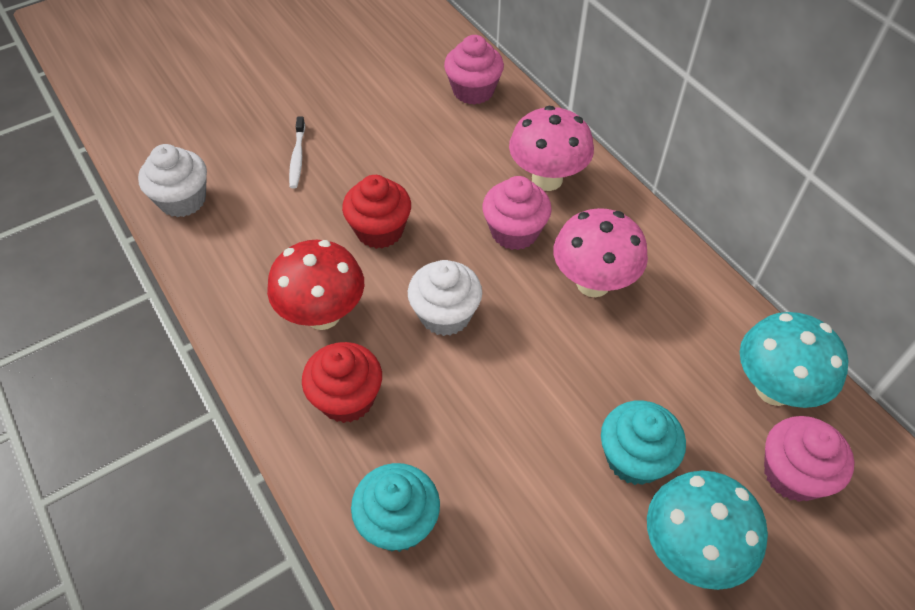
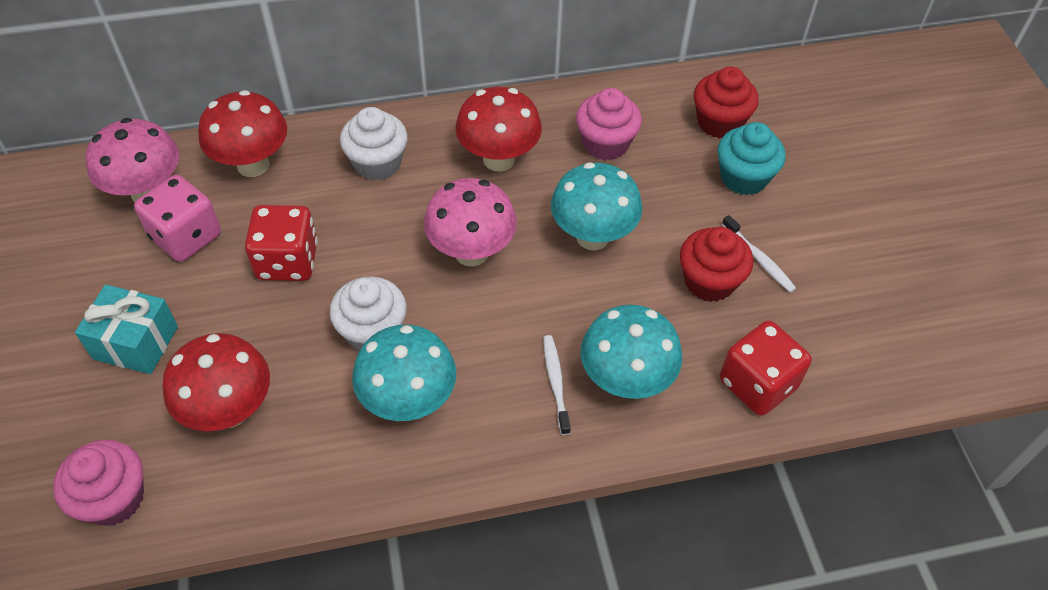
pink cupcake: 3 -> 2
pink dice: 0 -> 1
red dice: 0 -> 2
red mushroom: 1 -> 3
turquoise cupcake: 2 -> 1
turquoise gift: 0 -> 1
turquoise mushroom: 2 -> 3
white toothbrush: 1 -> 2

